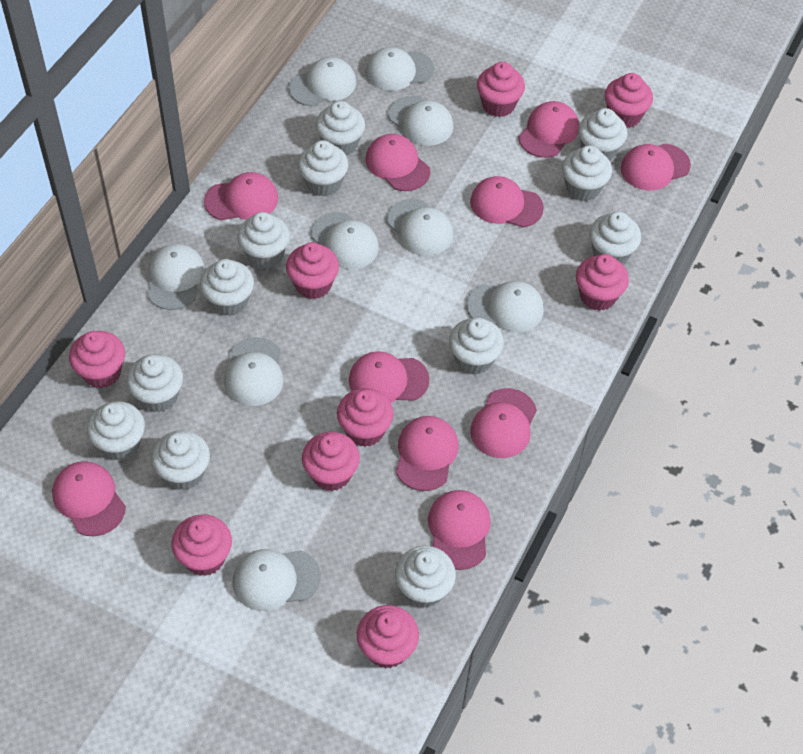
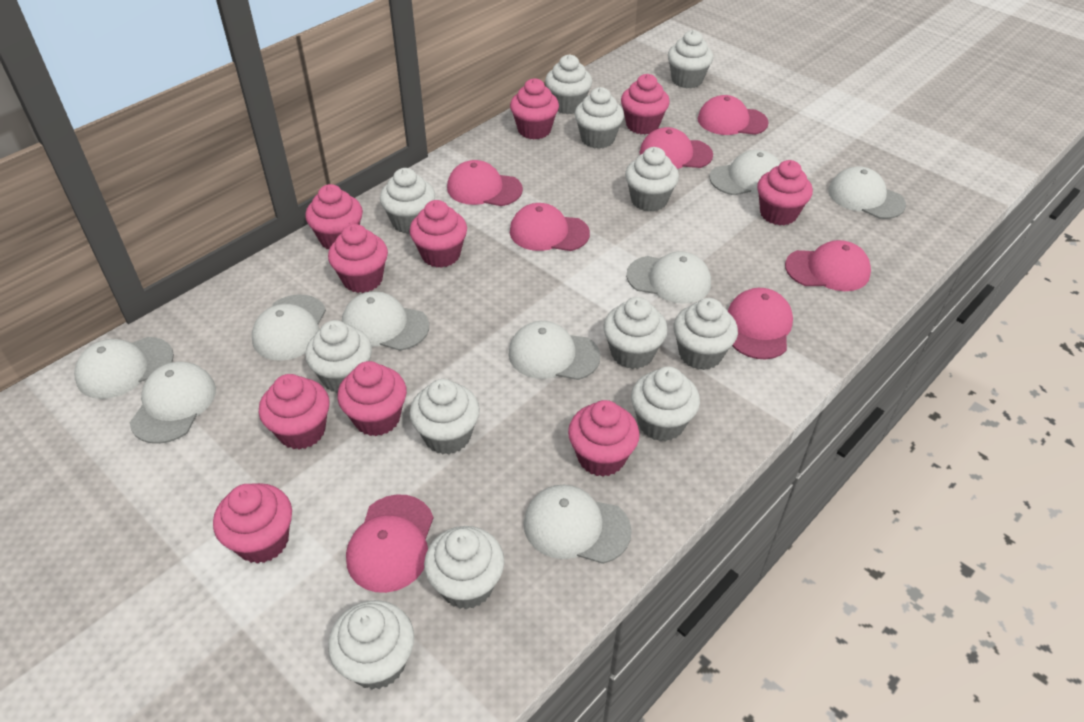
pink cap: 10 -> 7
pink cupcake: 9 -> 10

